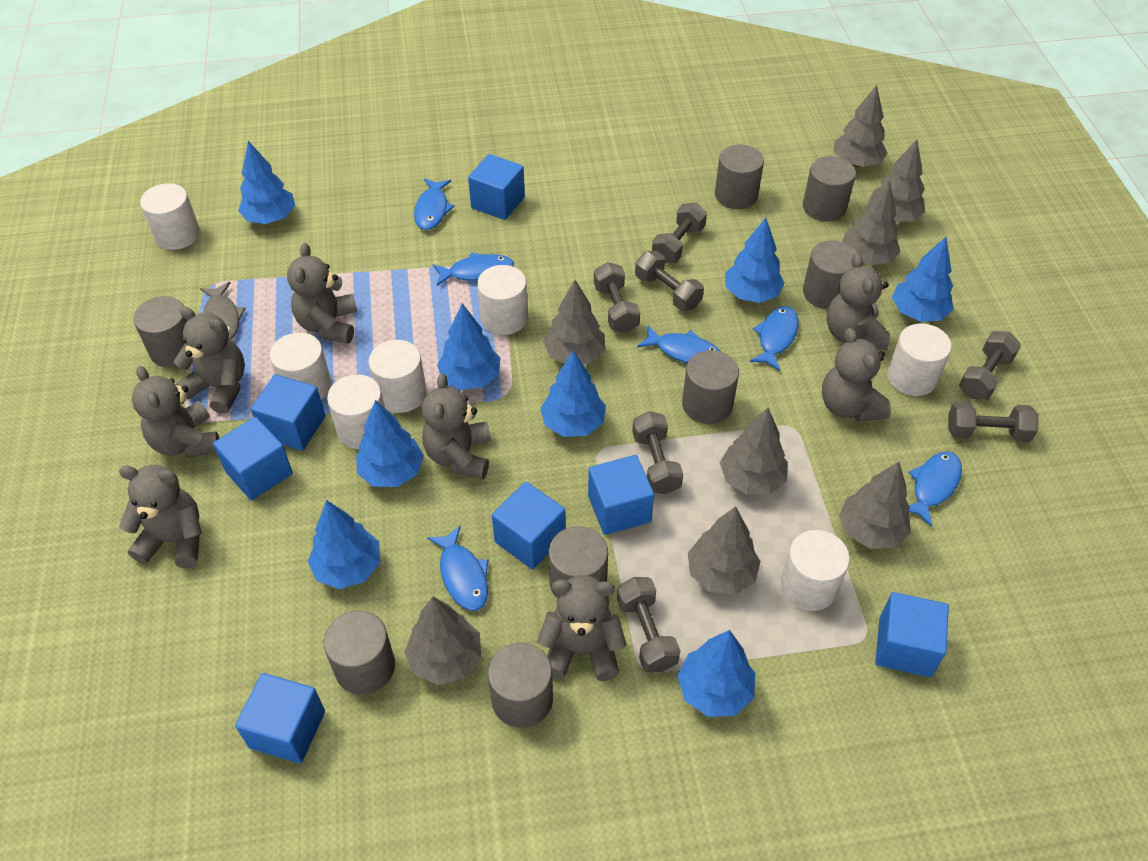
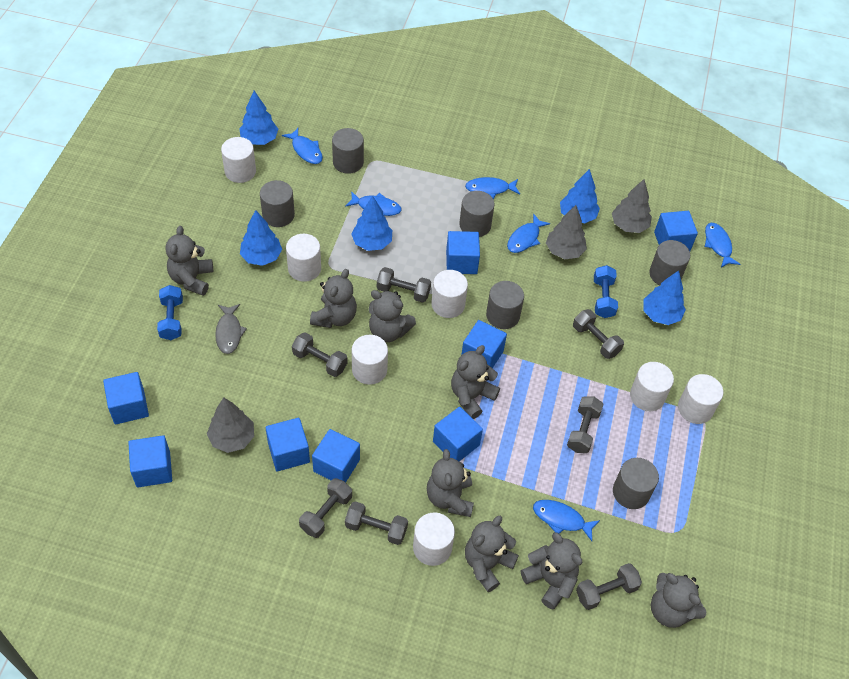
blue cube: 7 -> 8
blue dumbbell: 0 -> 2
blue tree: 8 -> 5
grey cylinder: 8 -> 6
grey tree: 8 -> 3

